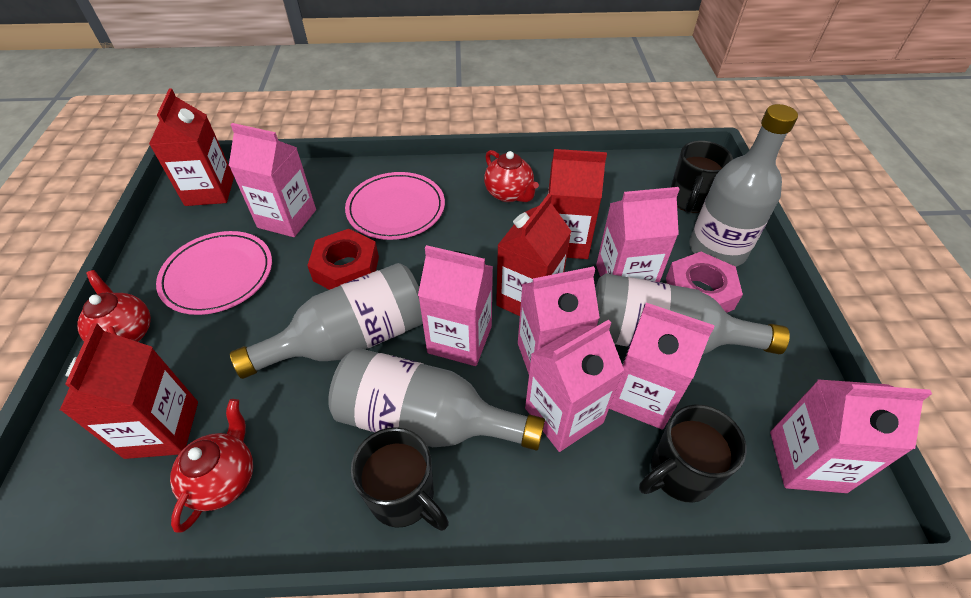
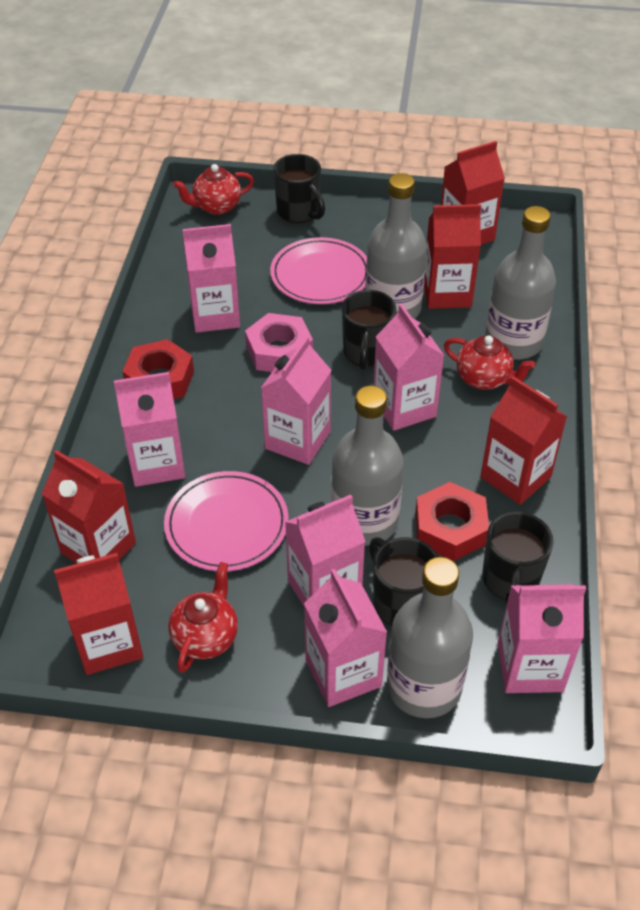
black mug: 3 -> 4
red carton: 4 -> 5
red nut: 1 -> 2

